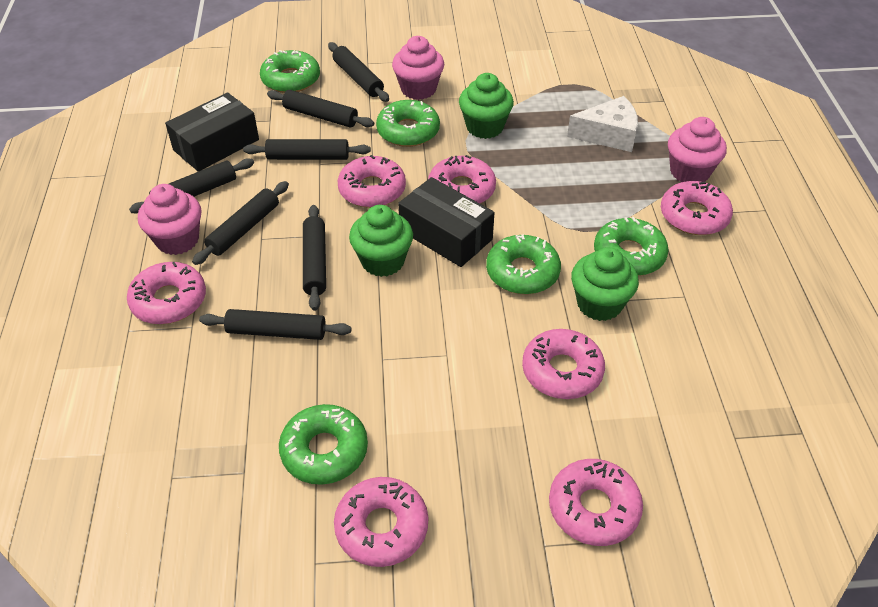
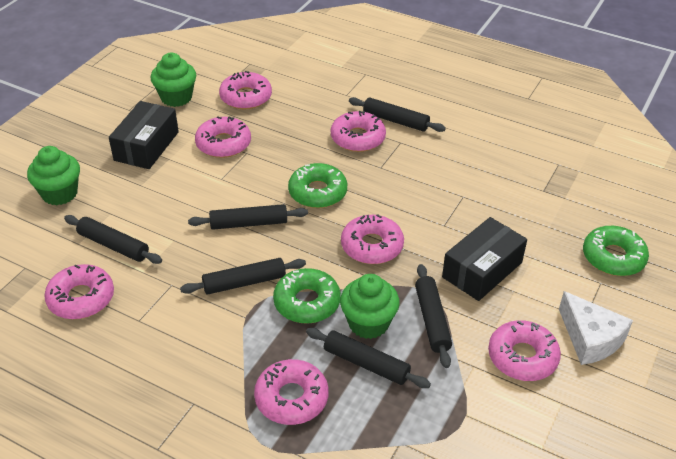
black rolling pin: 7 -> 6
green donut: 5 -> 3
pink cupcake: 3 -> 0

